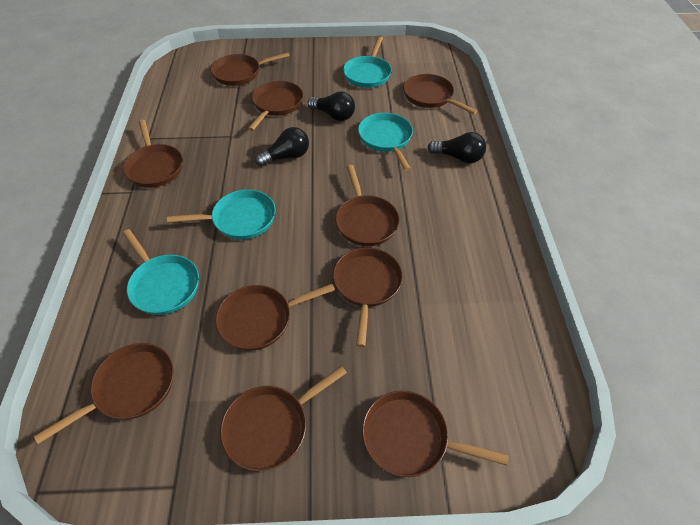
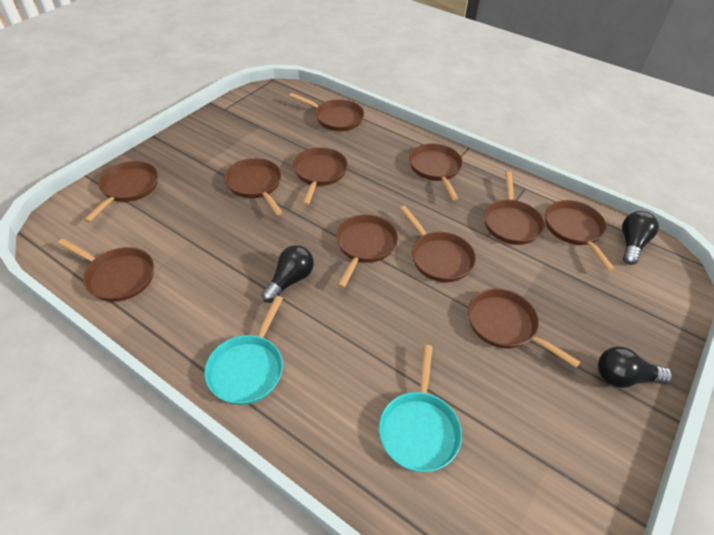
brown pan: 10 -> 11
turquoise pan: 4 -> 2

